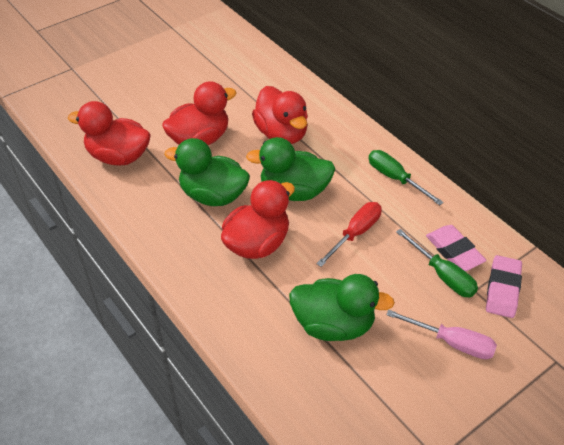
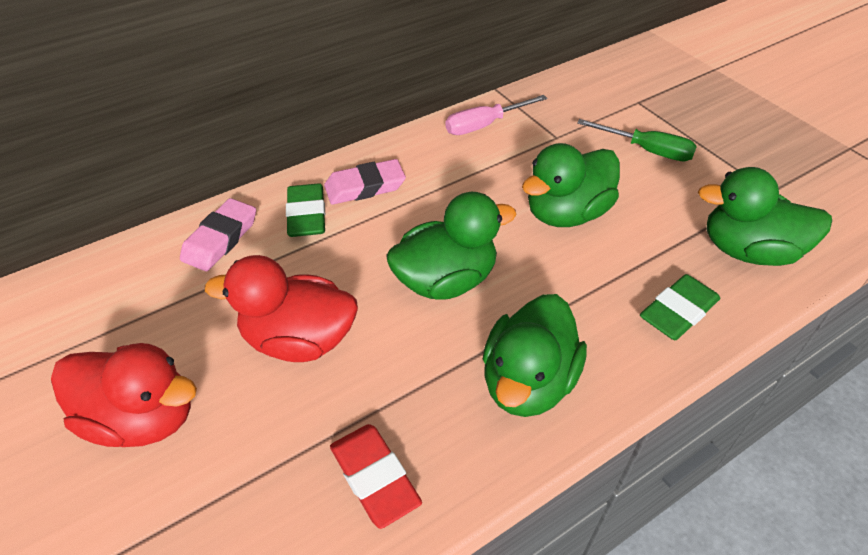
green duck: 3 -> 4
green eraser: 0 -> 2
green screwdriver: 2 -> 1
red duck: 4 -> 2
red eraser: 0 -> 1
red screwdriver: 1 -> 0

